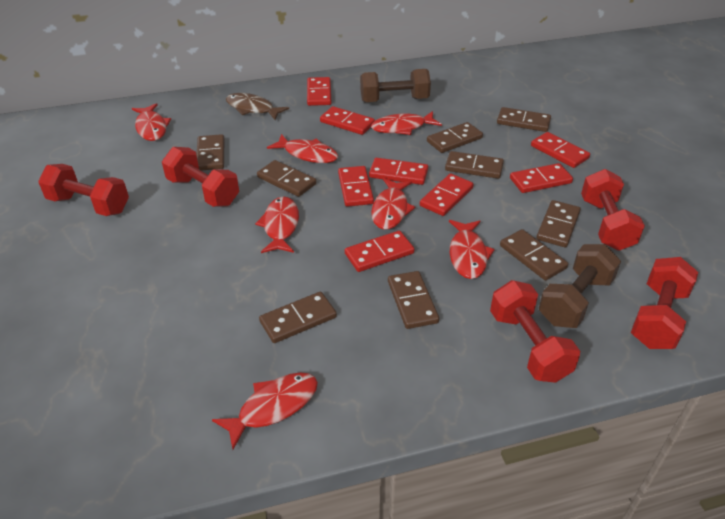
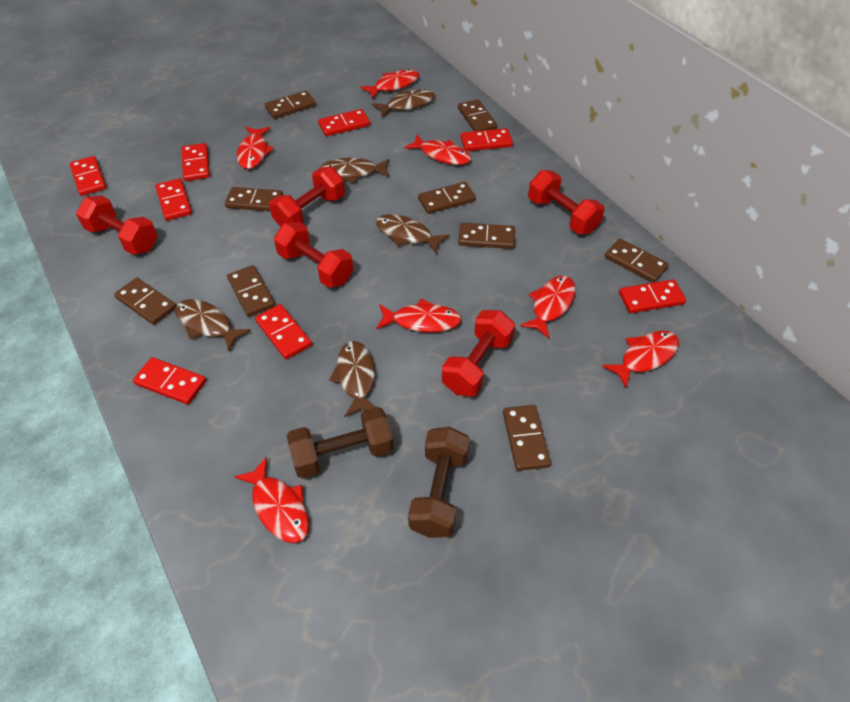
brown fish: 1 -> 5

